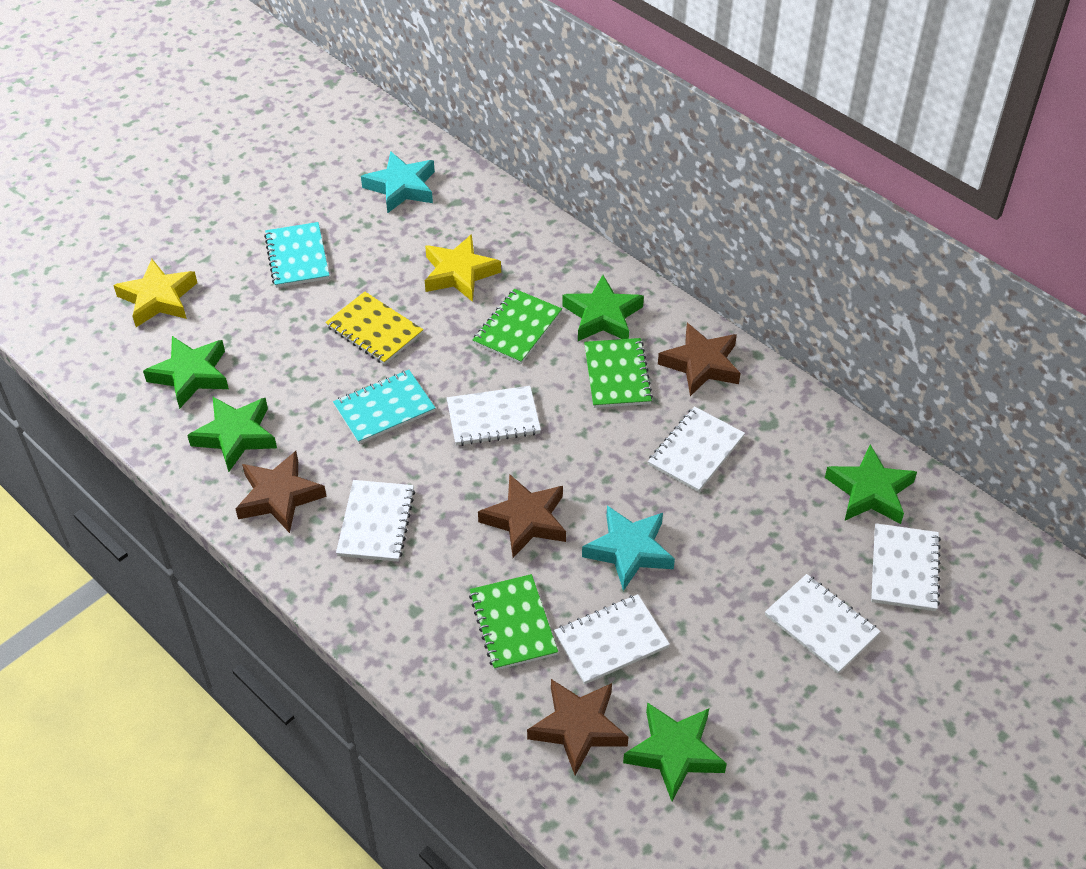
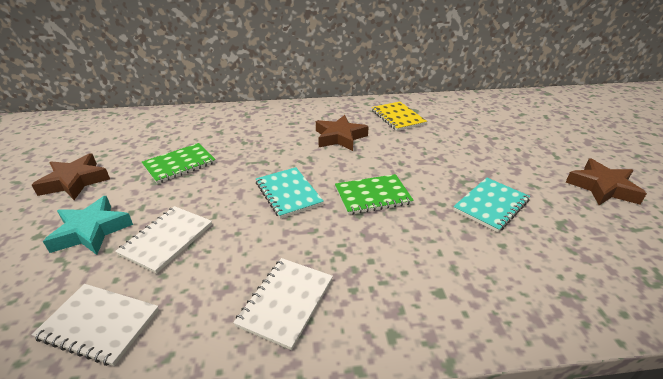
brown star: 4 -> 3
green notebook: 3 -> 2
green star: 5 -> 0
turquoise star: 2 -> 1
white notebook: 6 -> 3
yellow star: 2 -> 0

